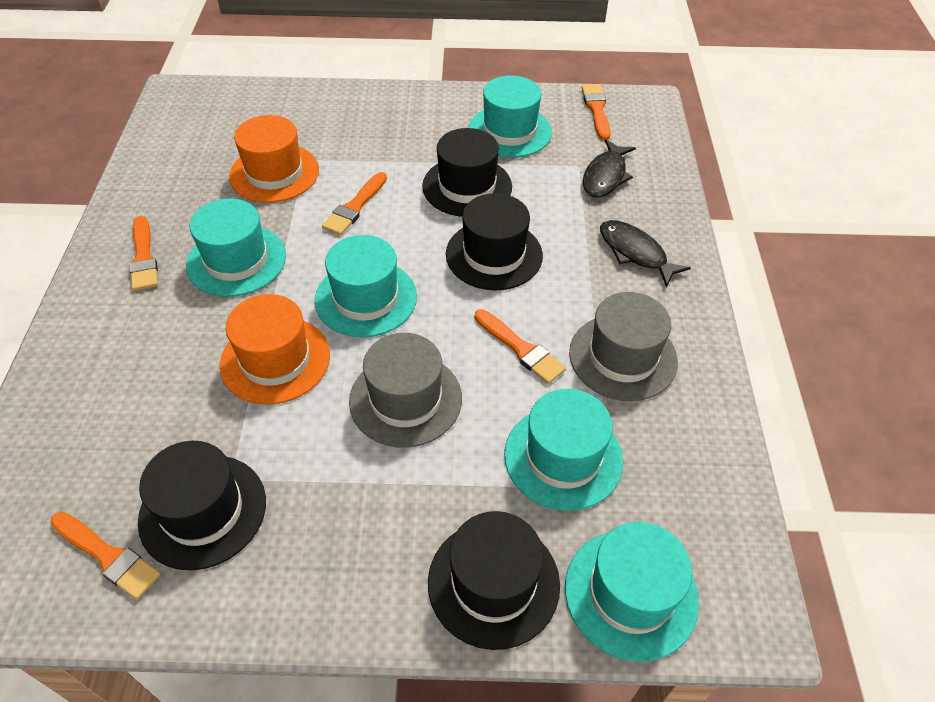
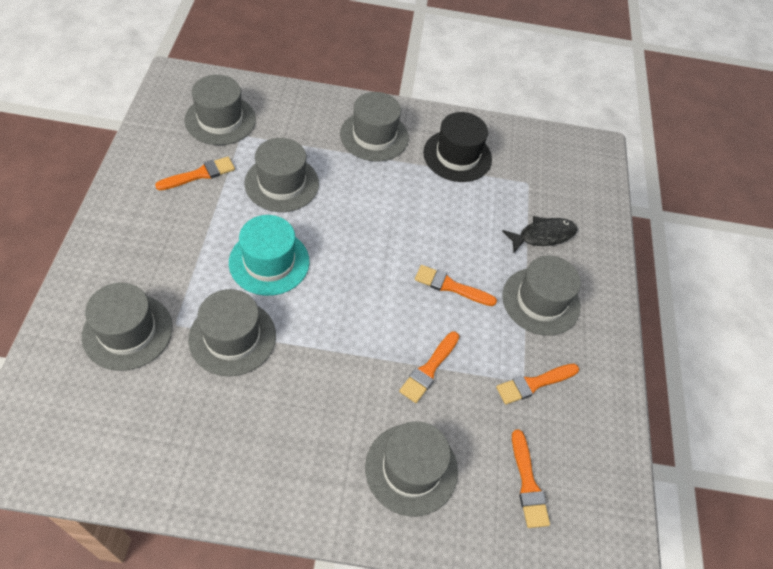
black fish: 2 -> 1
black hat: 4 -> 1
grey hat: 2 -> 7
orange hat: 2 -> 0
turquoise hat: 5 -> 1

